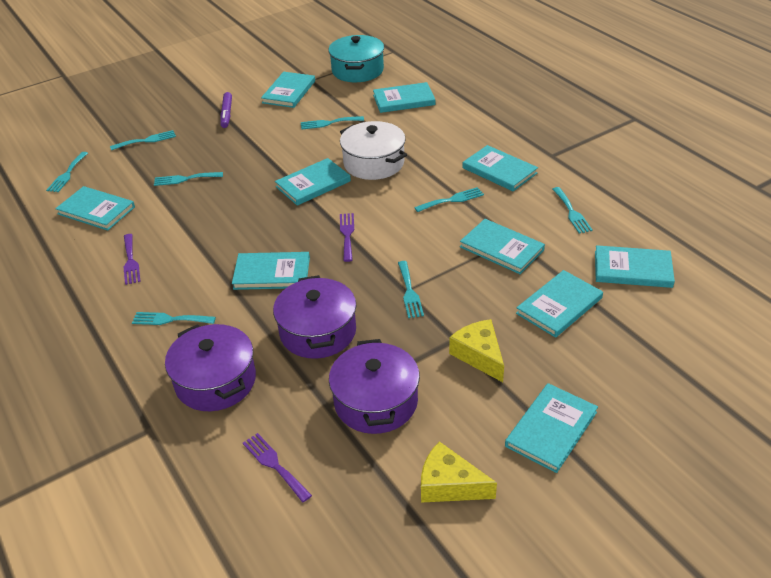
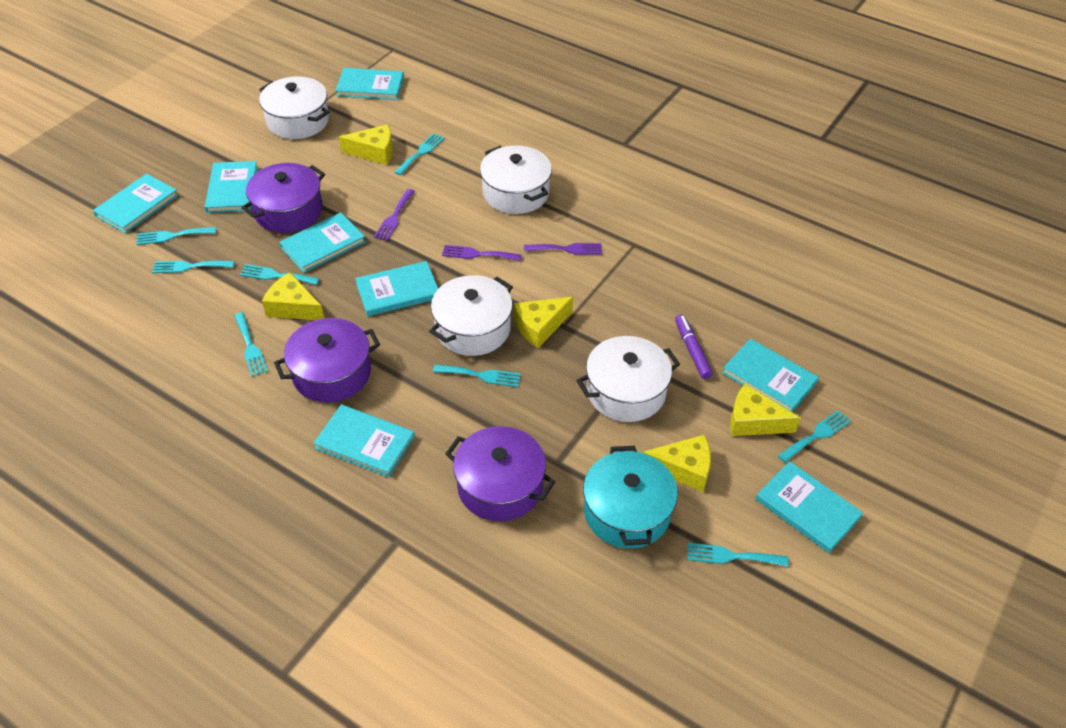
turquoise book: 10 -> 8
white pot: 1 -> 4
yellow cheese: 2 -> 5

